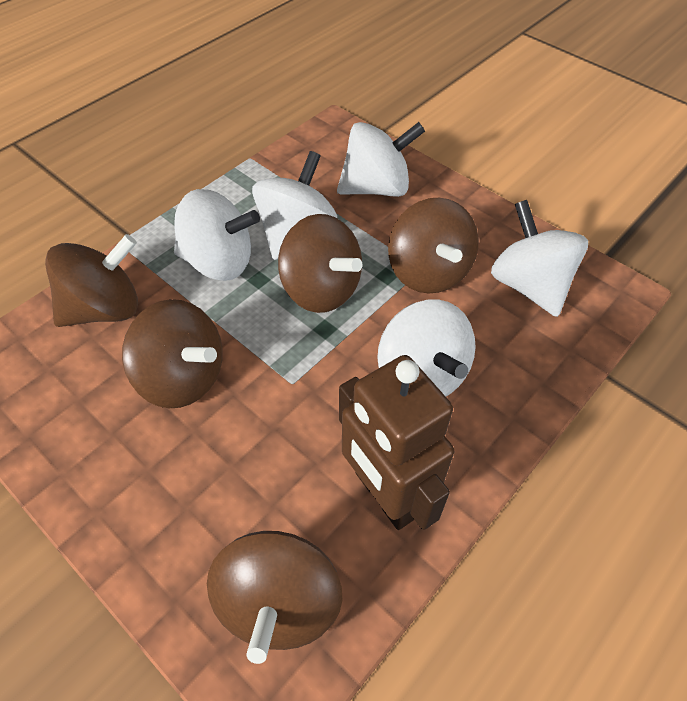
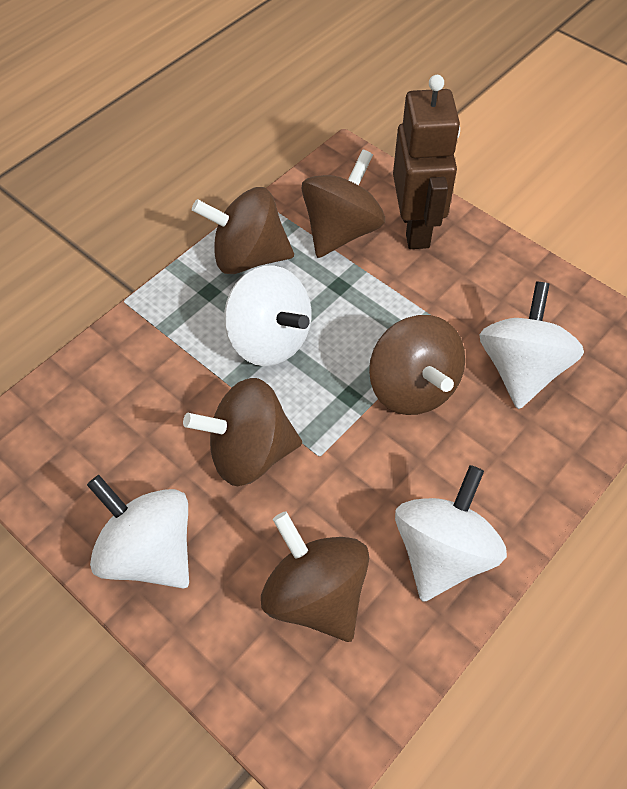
white spinning top: 5 -> 4

